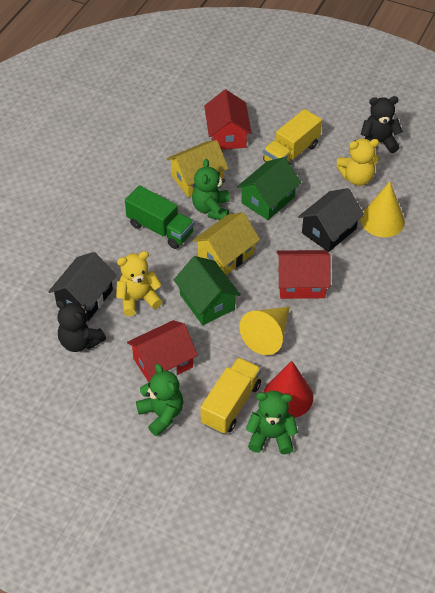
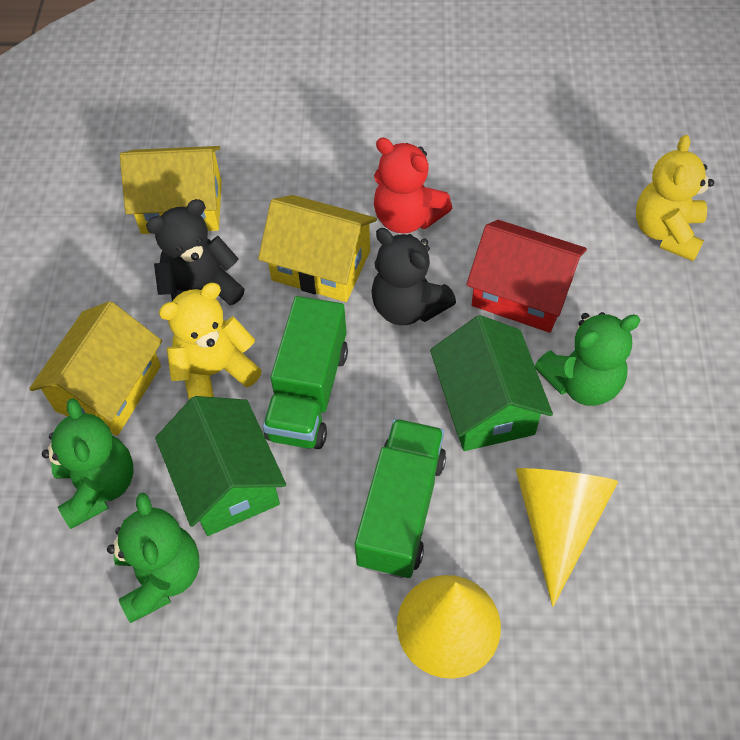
black house: 2 -> 0
green truck: 1 -> 2
red cone: 1 -> 0
red house: 3 -> 1
red teddy bear: 0 -> 1
yellow house: 2 -> 3
yellow truck: 2 -> 0

